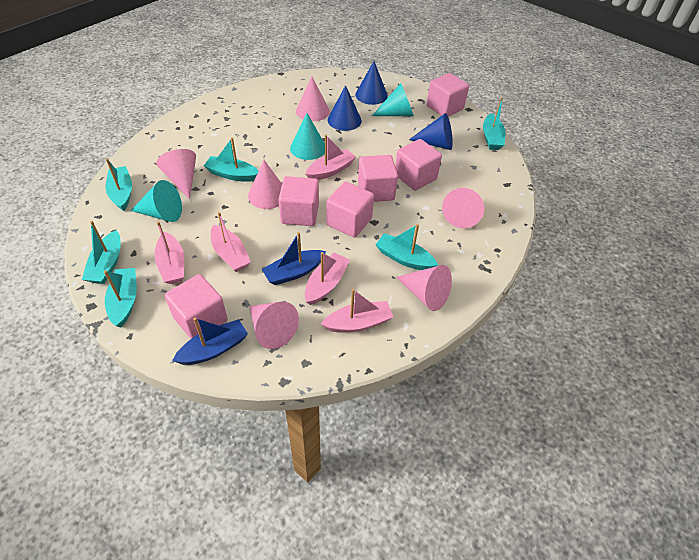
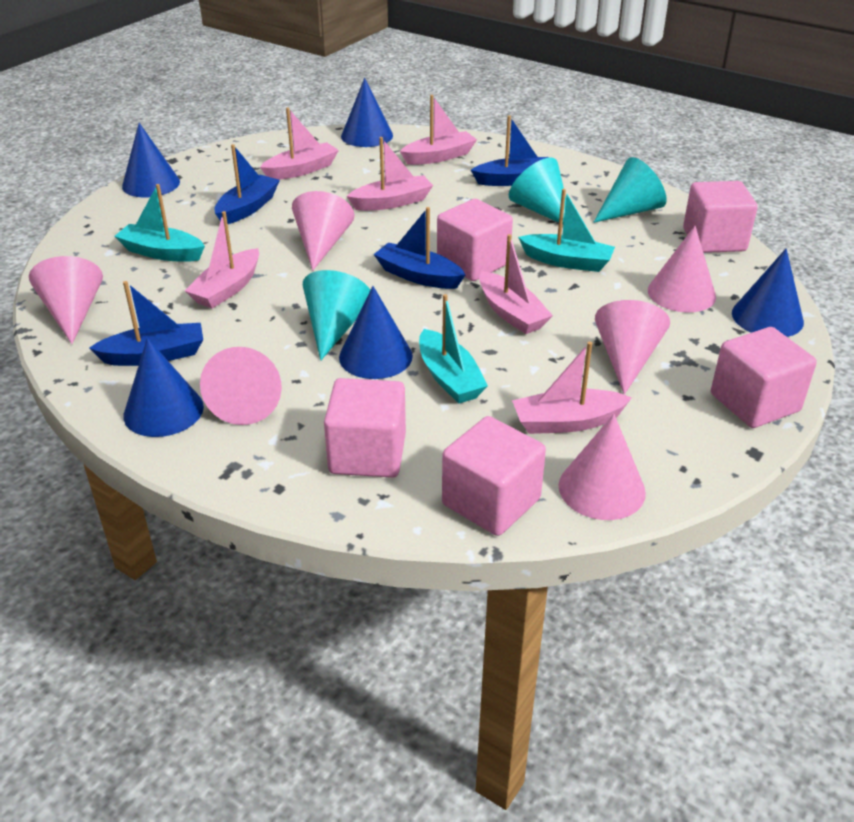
blue boat: 2 -> 4
blue cone: 3 -> 5
pink boat: 5 -> 6
pink cube: 6 -> 5
turquoise boat: 6 -> 3

